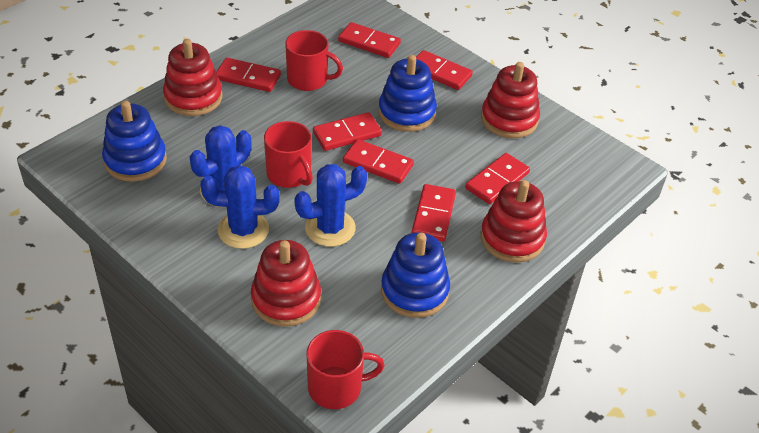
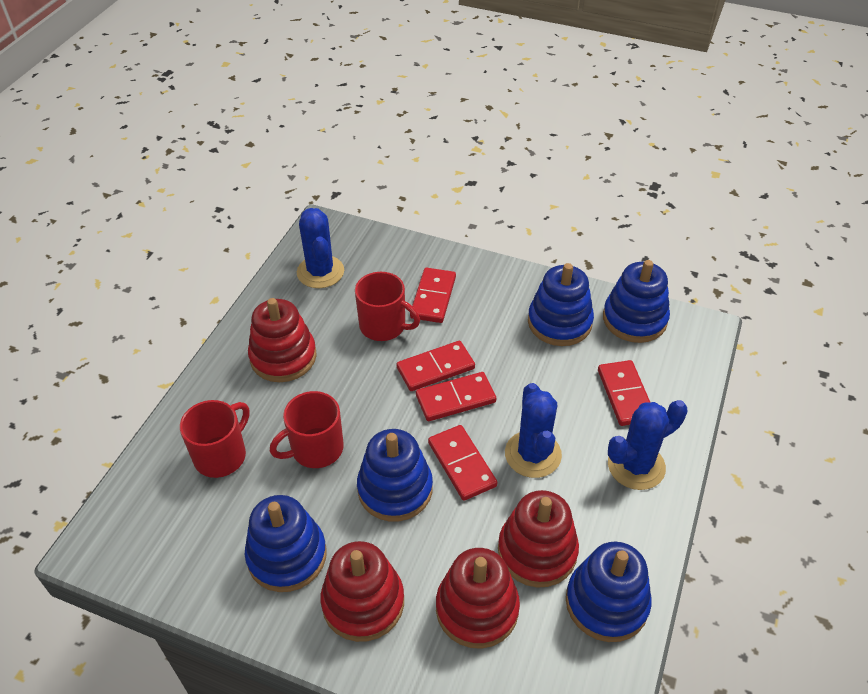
blue stacking toy: 3 -> 5
red domino: 7 -> 5

